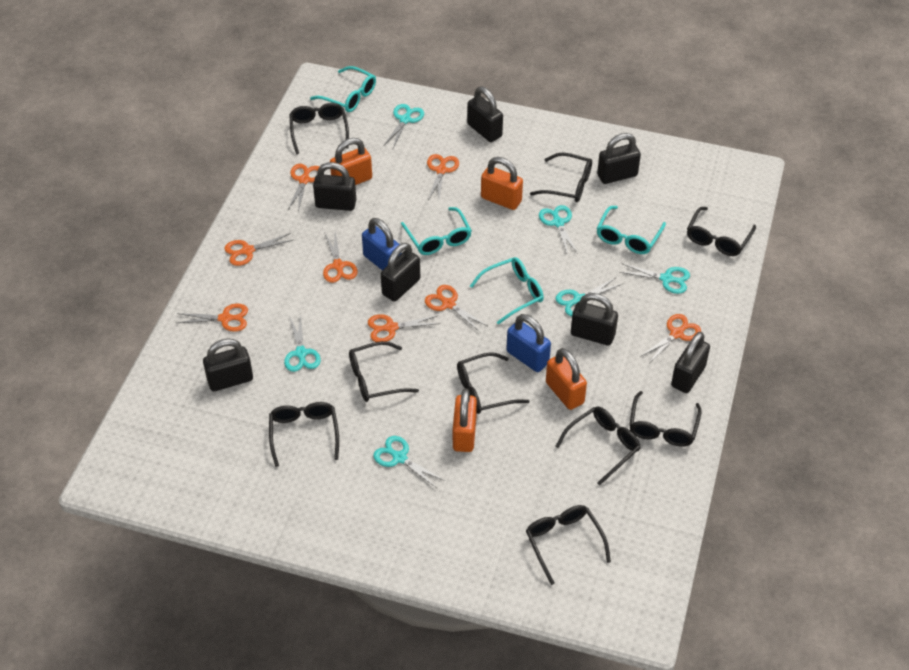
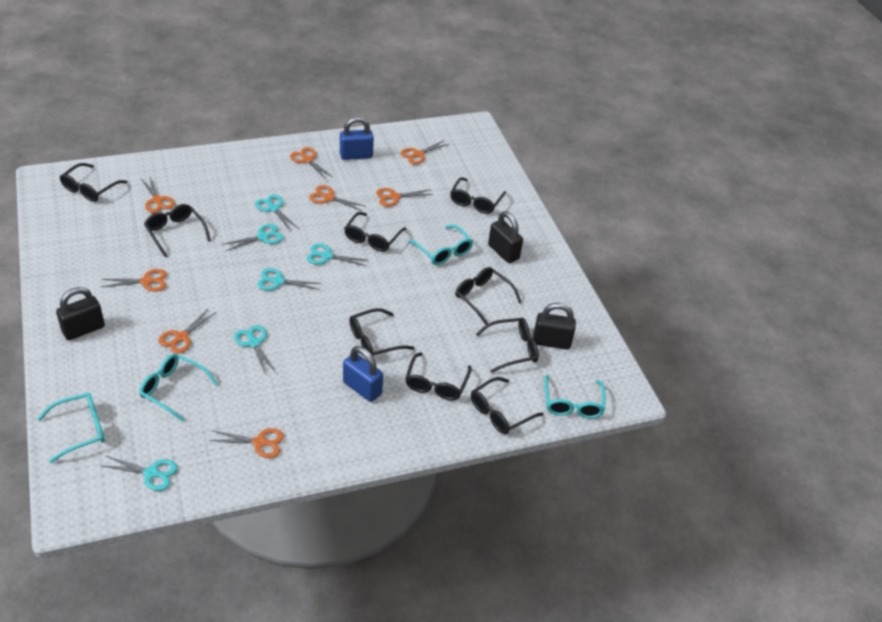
black padlock: 7 -> 3
orange padlock: 4 -> 0

